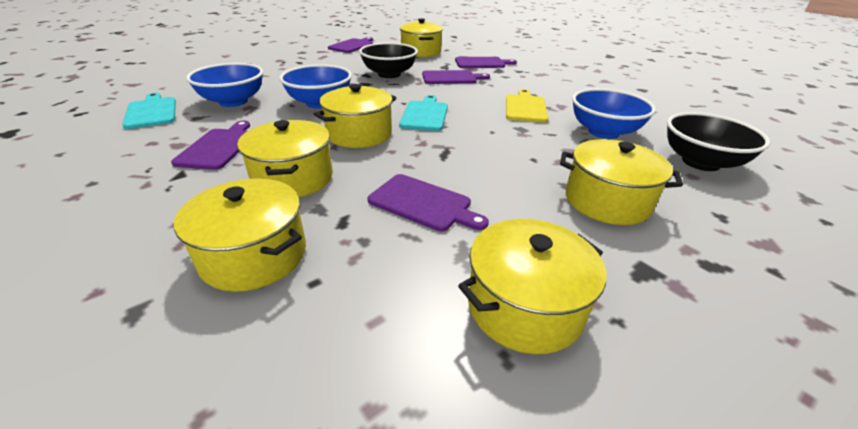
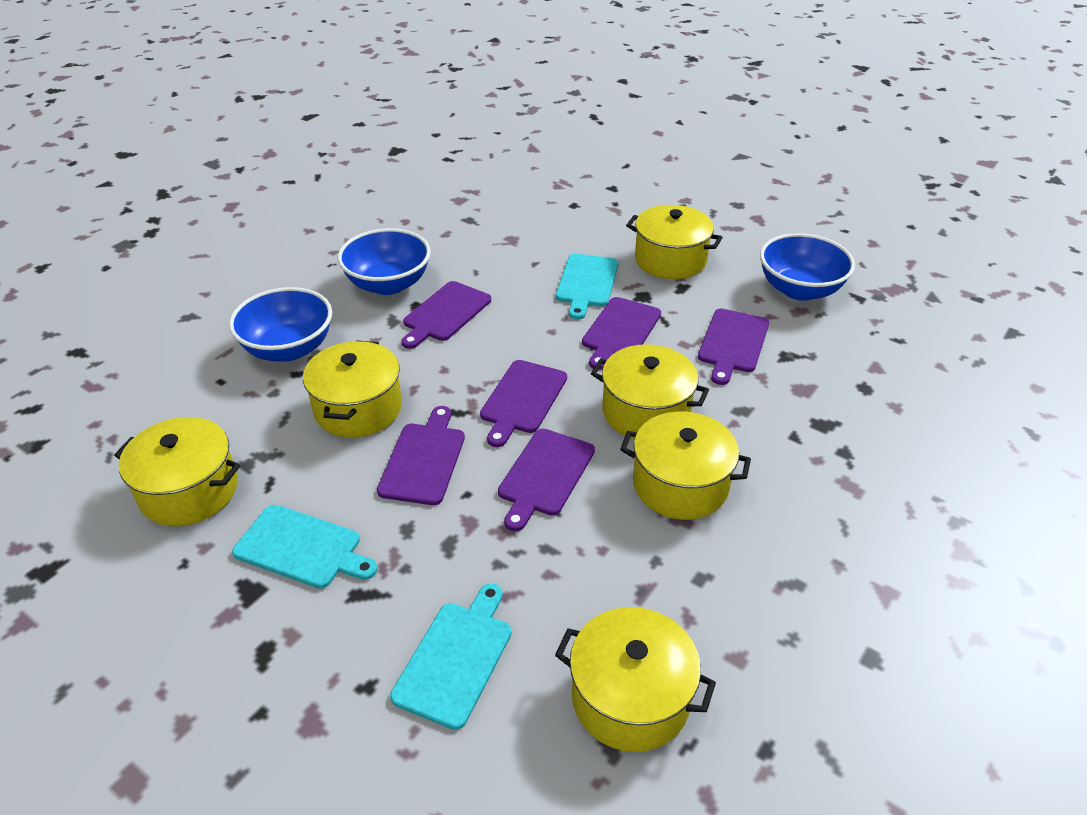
black bowl: 2 -> 0
purple cutting board: 5 -> 6
turquoise cutting board: 2 -> 3
yellow cutting board: 1 -> 0

